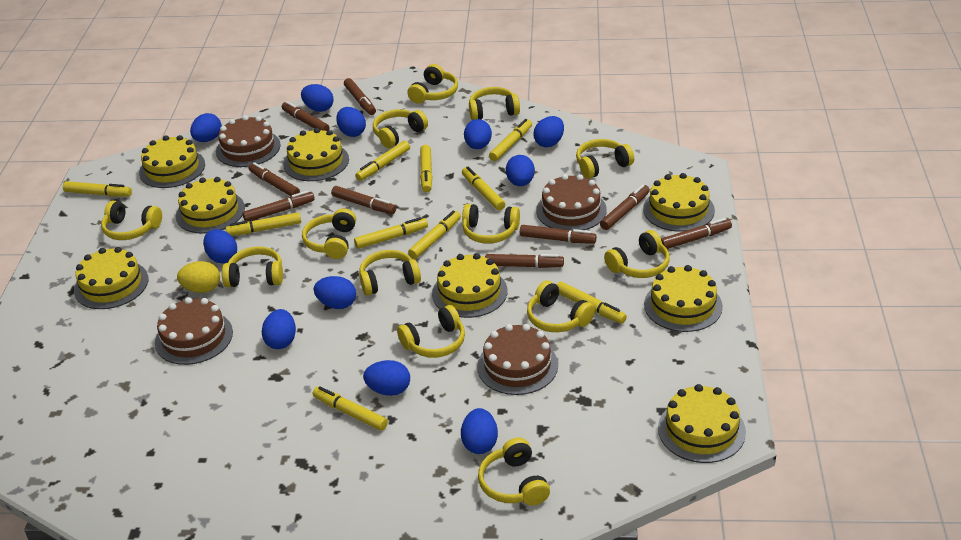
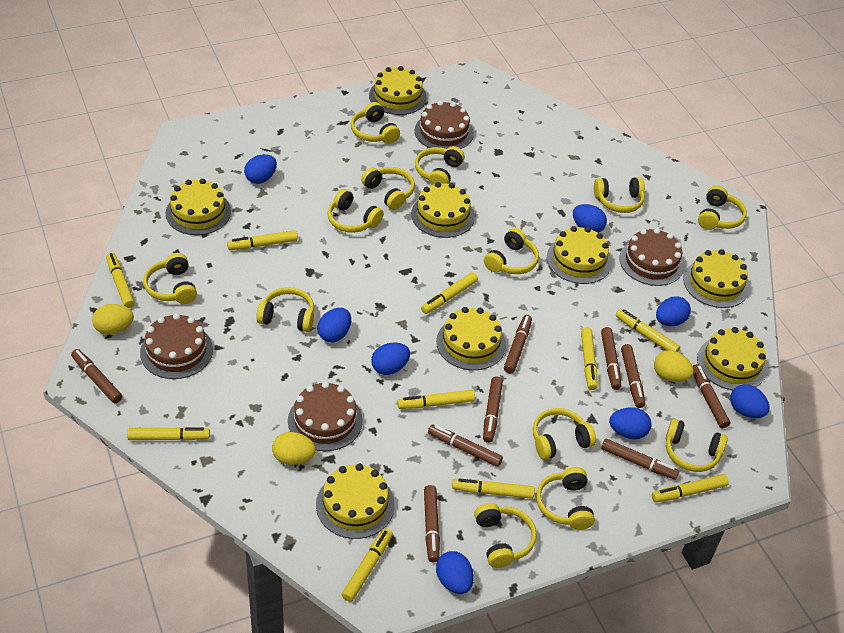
blue egg: 11 -> 8
yellow egg: 1 -> 3

